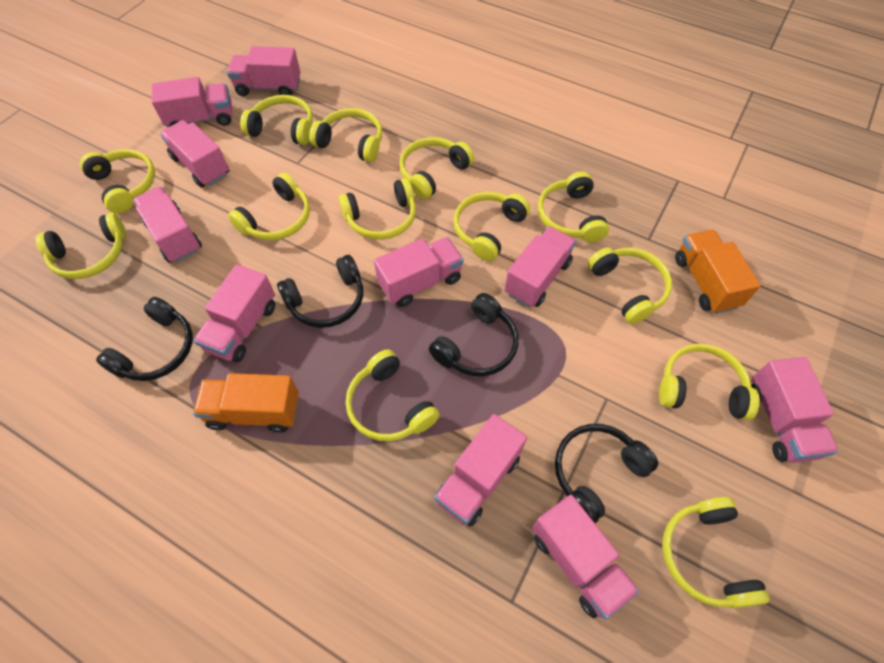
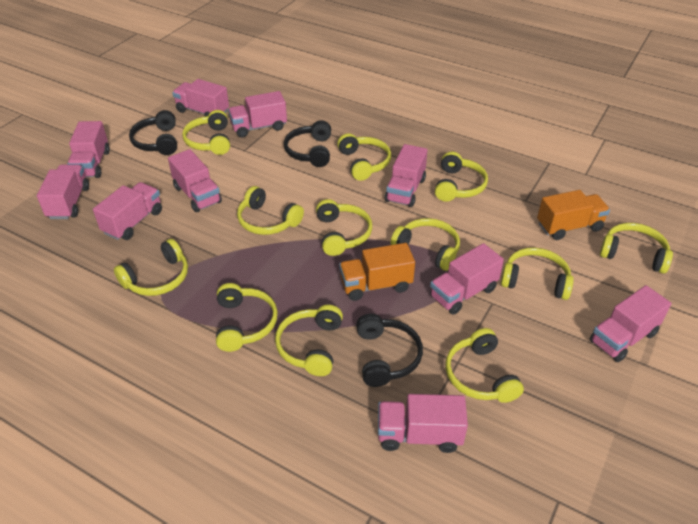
black headphones: 4 -> 3
yellow headphones: 13 -> 12

